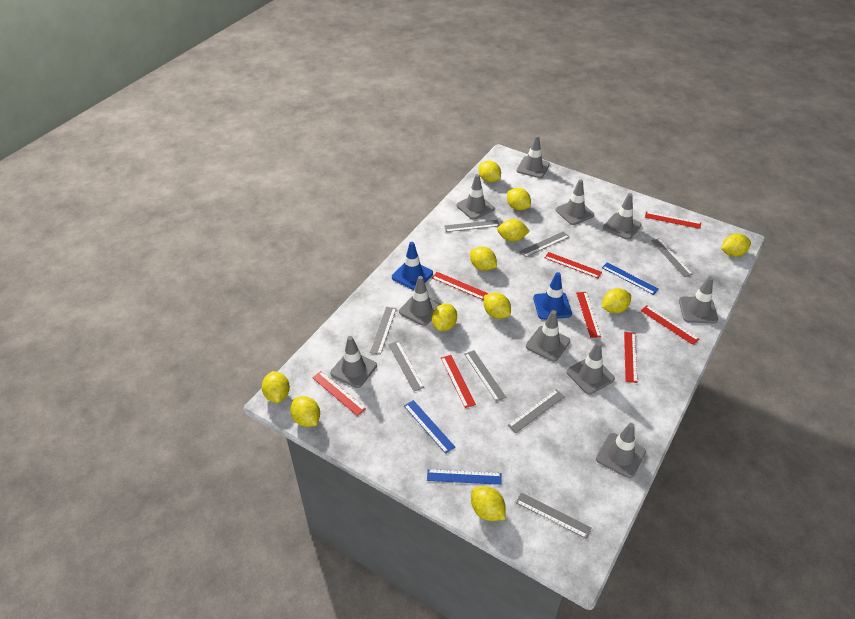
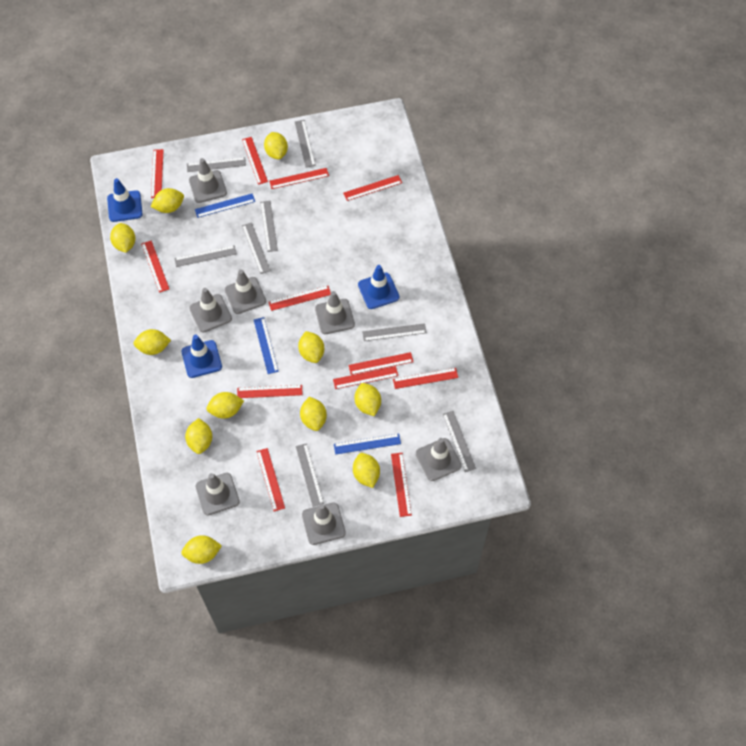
blue traffic cone: 2 -> 3
grey traffic cone: 10 -> 7
red ruler: 8 -> 12

